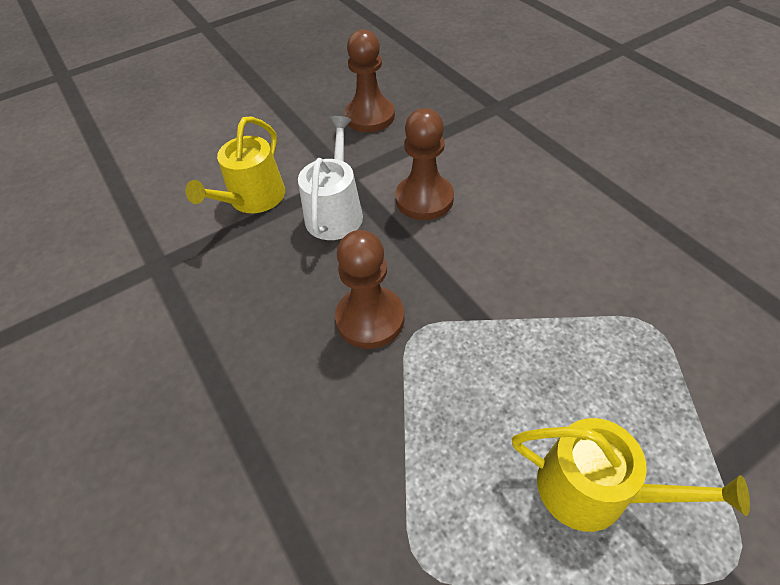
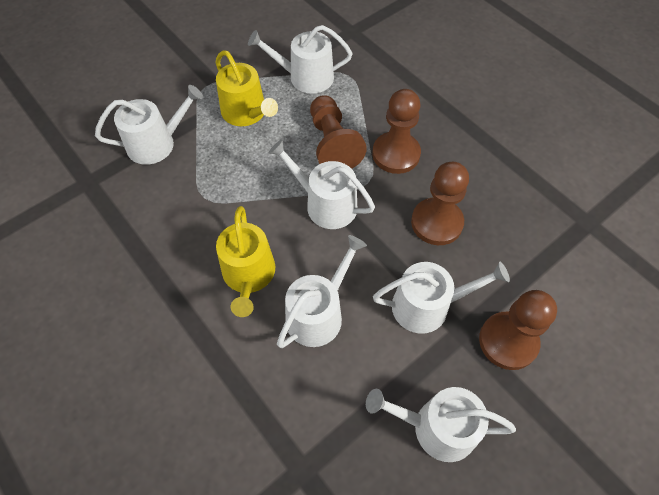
brown pawn: 3 -> 4
white watering can: 1 -> 6

